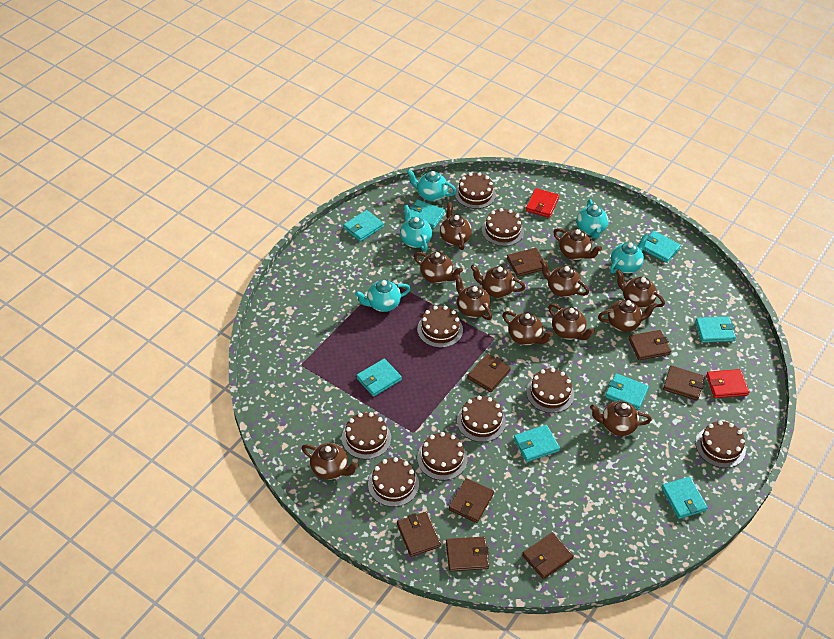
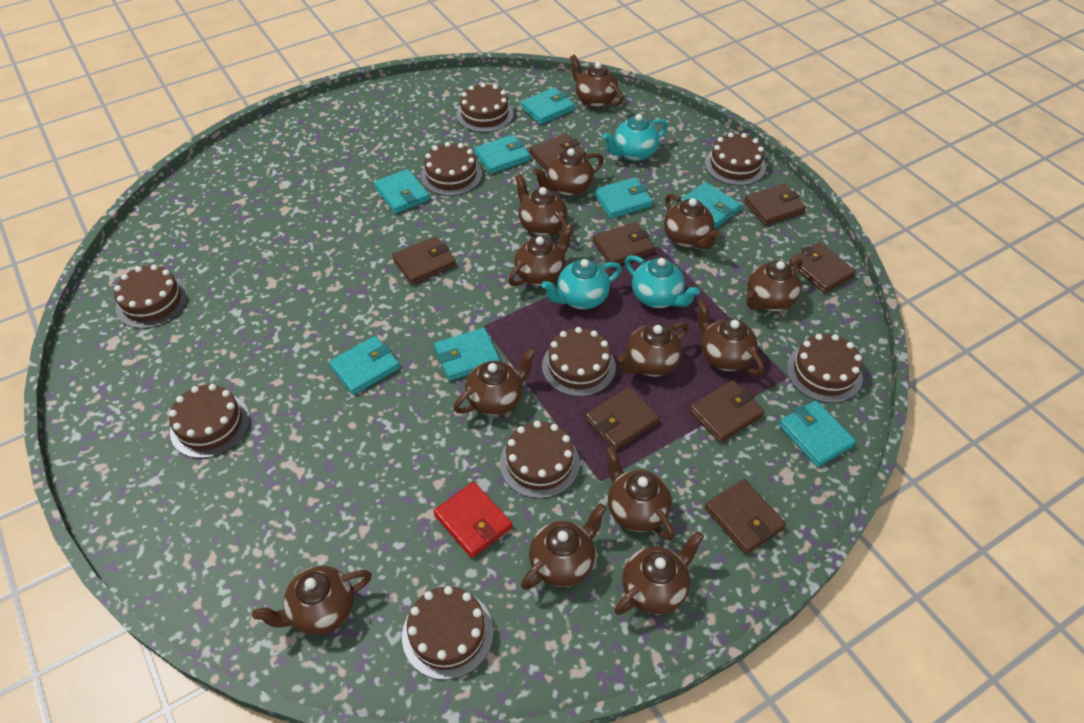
brown teapot: 12 -> 13
red wallet: 2 -> 1
turquoise teapot: 5 -> 3

